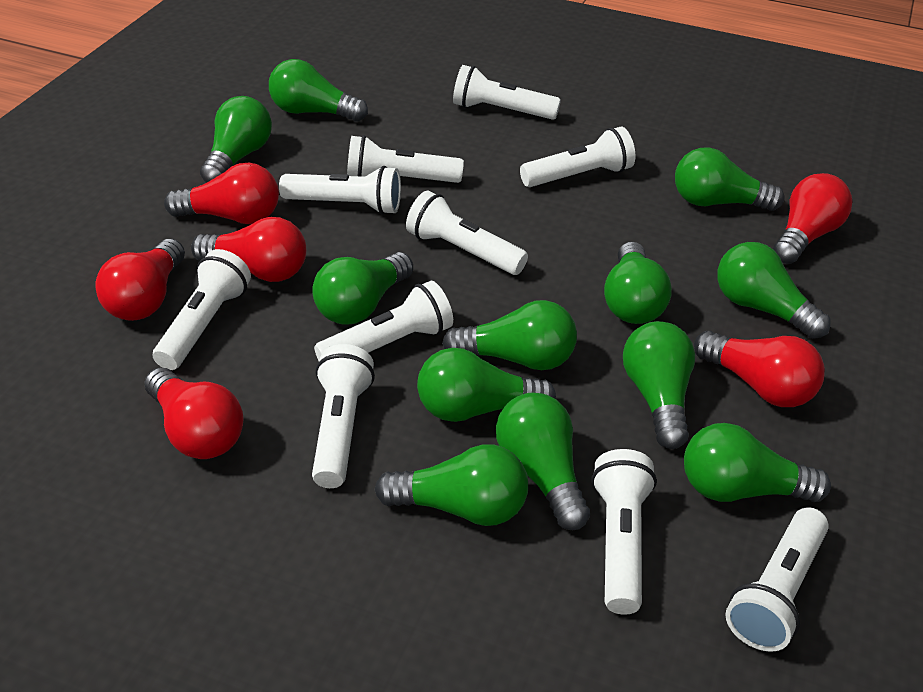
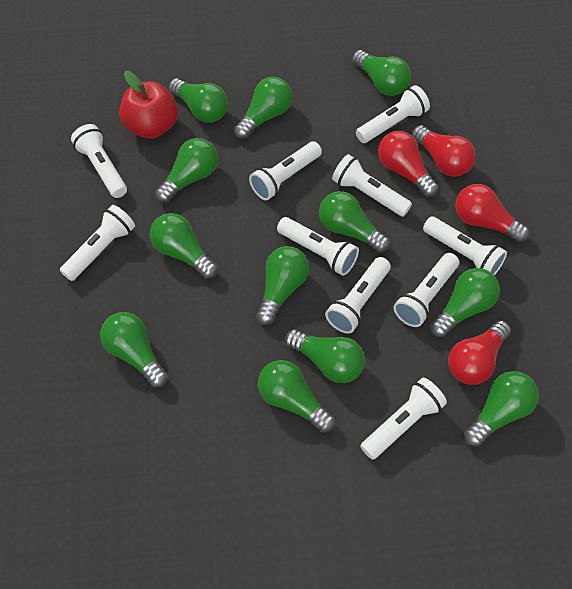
red apple: 0 -> 1
red light bulb: 6 -> 4

